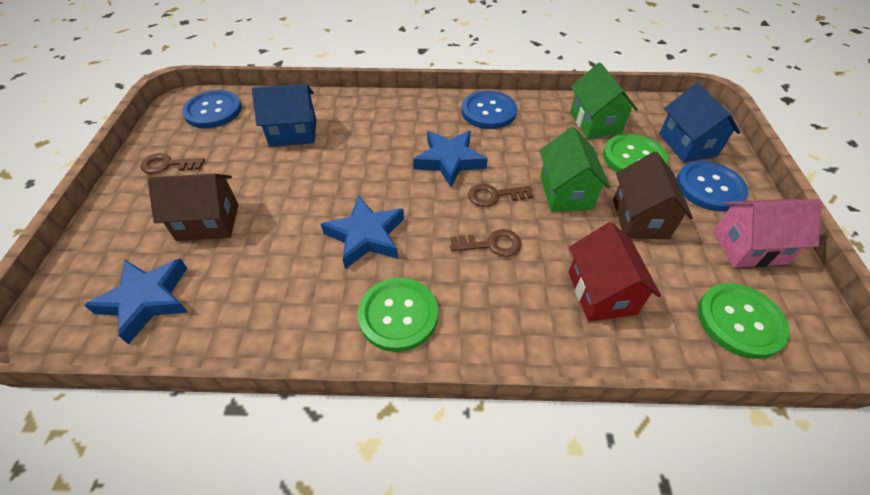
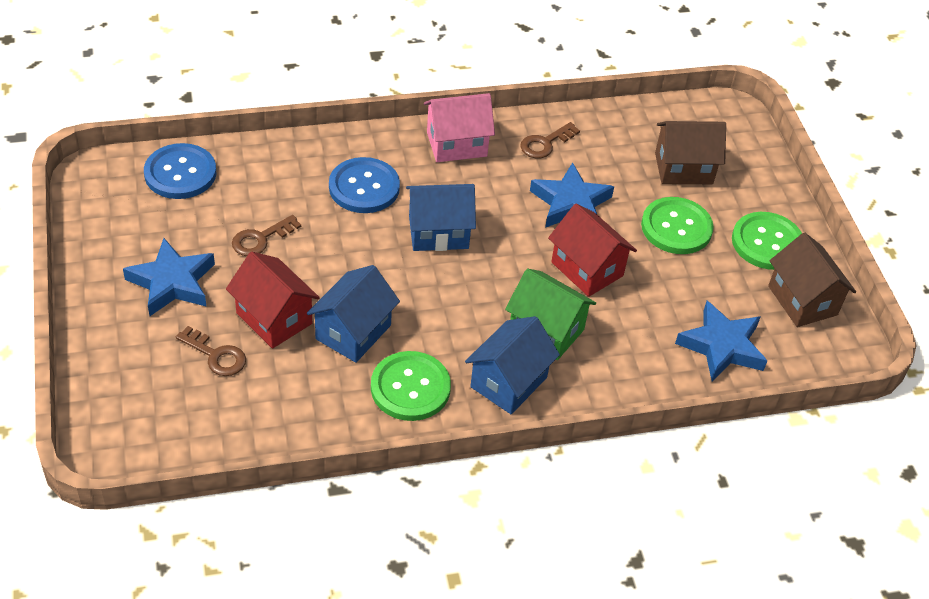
blue button: 3 -> 2
blue house: 2 -> 3
green house: 2 -> 1
red house: 1 -> 2

